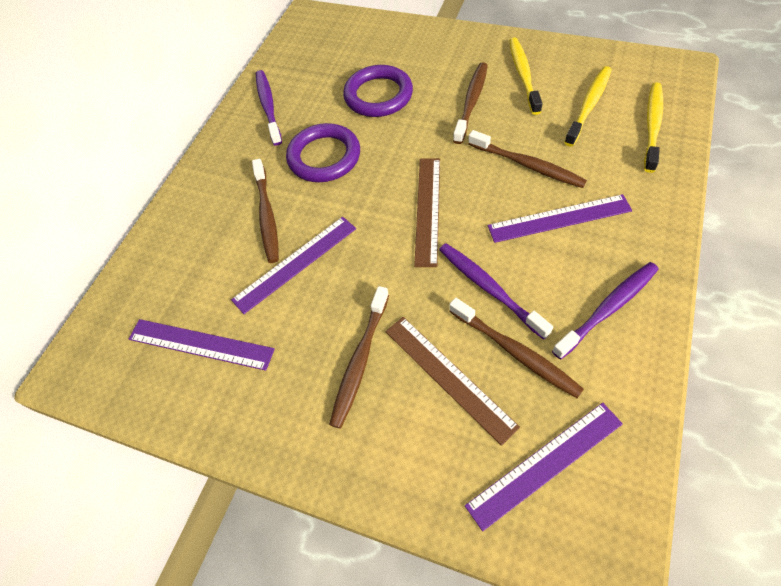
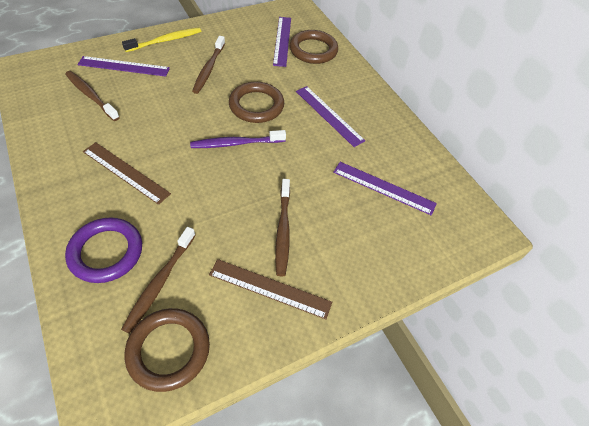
brown ring: 0 -> 3
brown toothbrush: 5 -> 4
purple ring: 2 -> 1
purple toothbrush: 3 -> 1
yellow toothbrush: 3 -> 1

